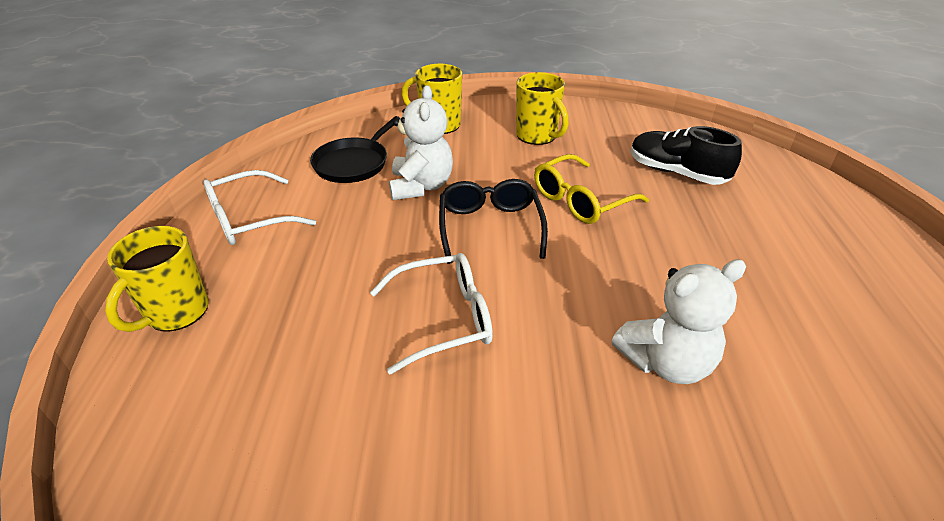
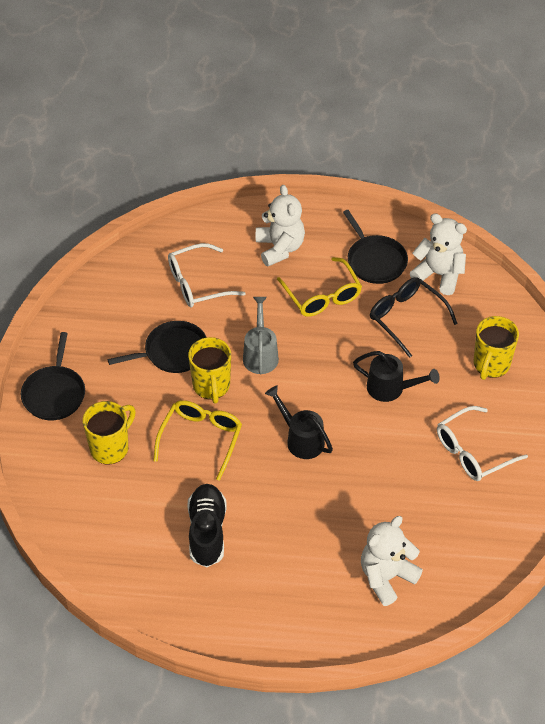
black pan: 1 -> 3
black watering can: 0 -> 2
grey watering can: 0 -> 1
white teddy bear: 2 -> 3
yellow glasses: 1 -> 2

